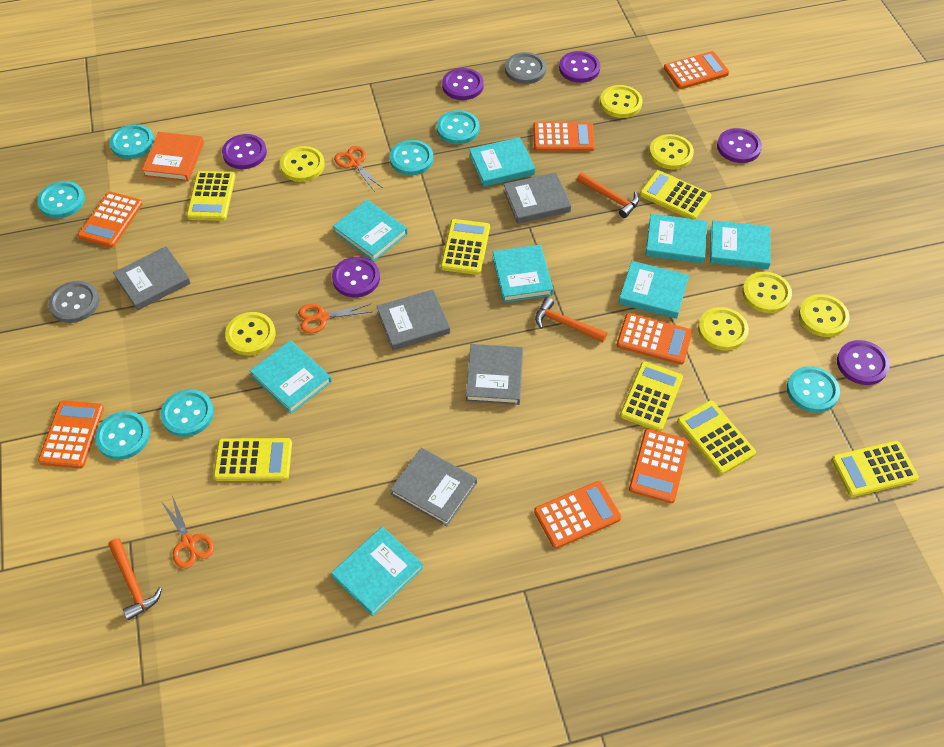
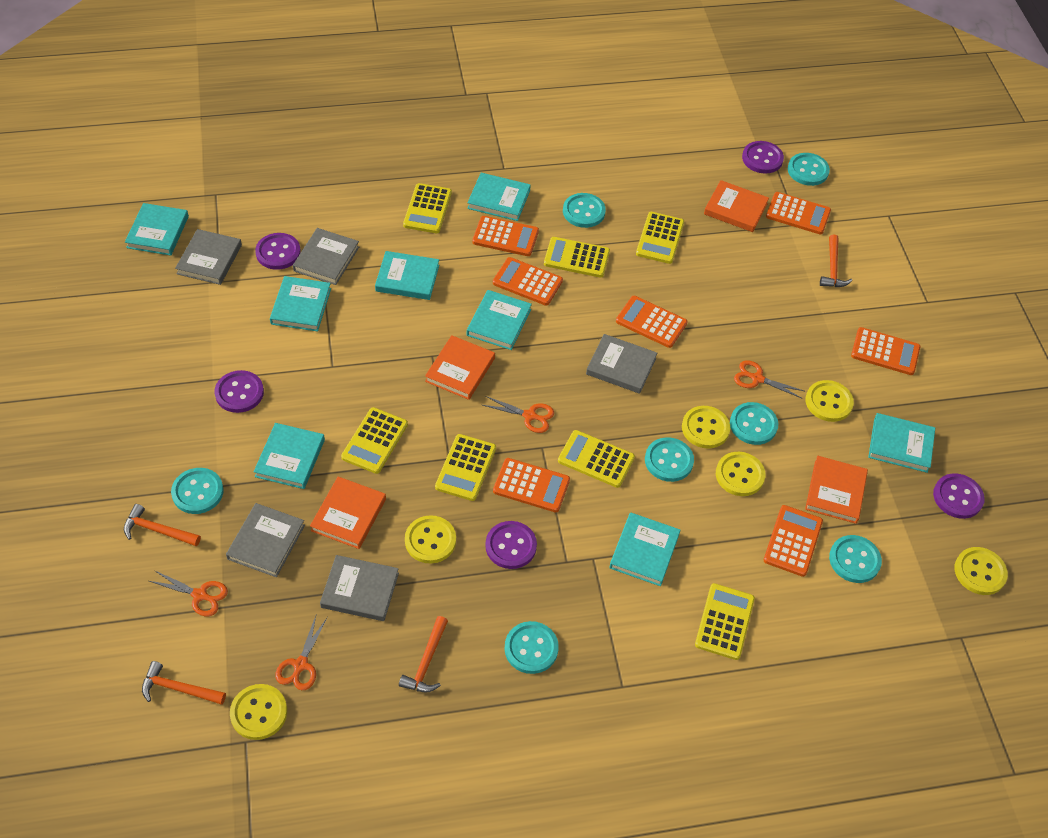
grey button: 2 -> 0
orange book: 1 -> 4
orange hammer: 3 -> 4
orange scissors: 3 -> 4
purple button: 6 -> 5
yellow button: 7 -> 6

